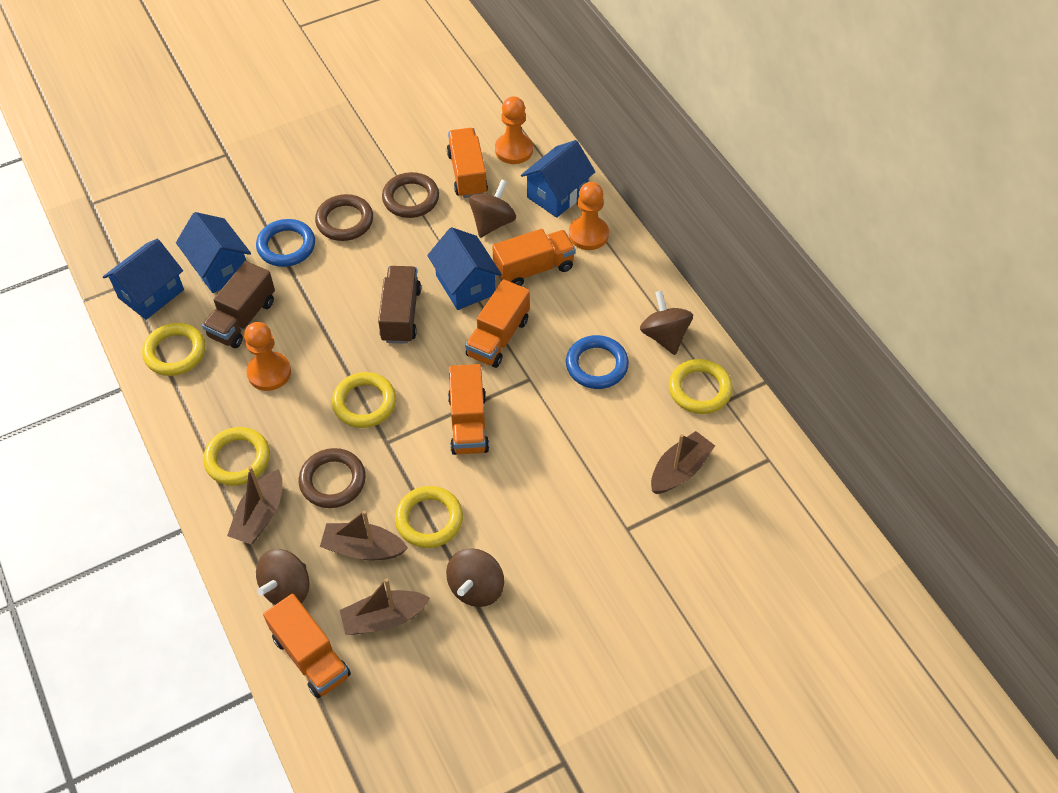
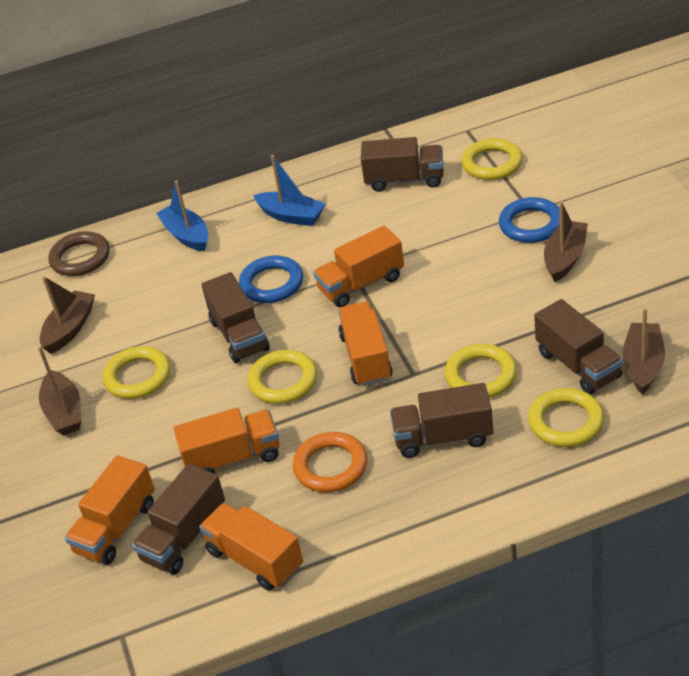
blue boat: 0 -> 2
blue house: 4 -> 0
brown ring: 3 -> 1
brown spinning top: 4 -> 0
brown truck: 2 -> 5
orange pawn: 3 -> 0
orange ring: 0 -> 1

